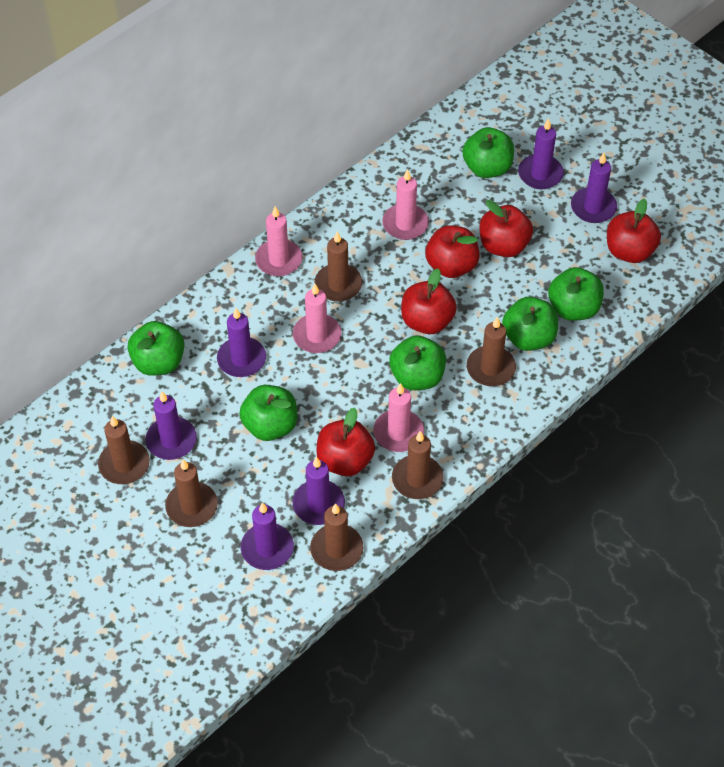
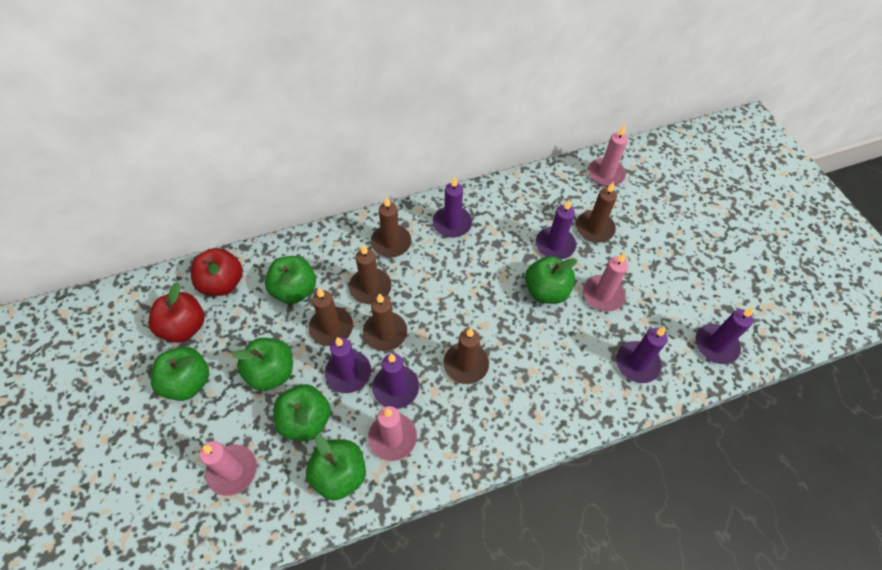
red apple: 5 -> 2

